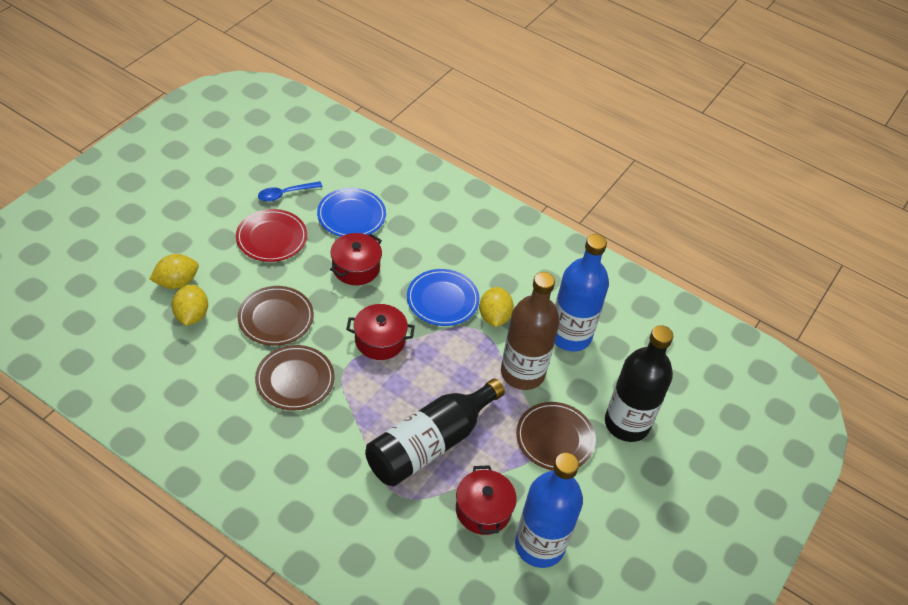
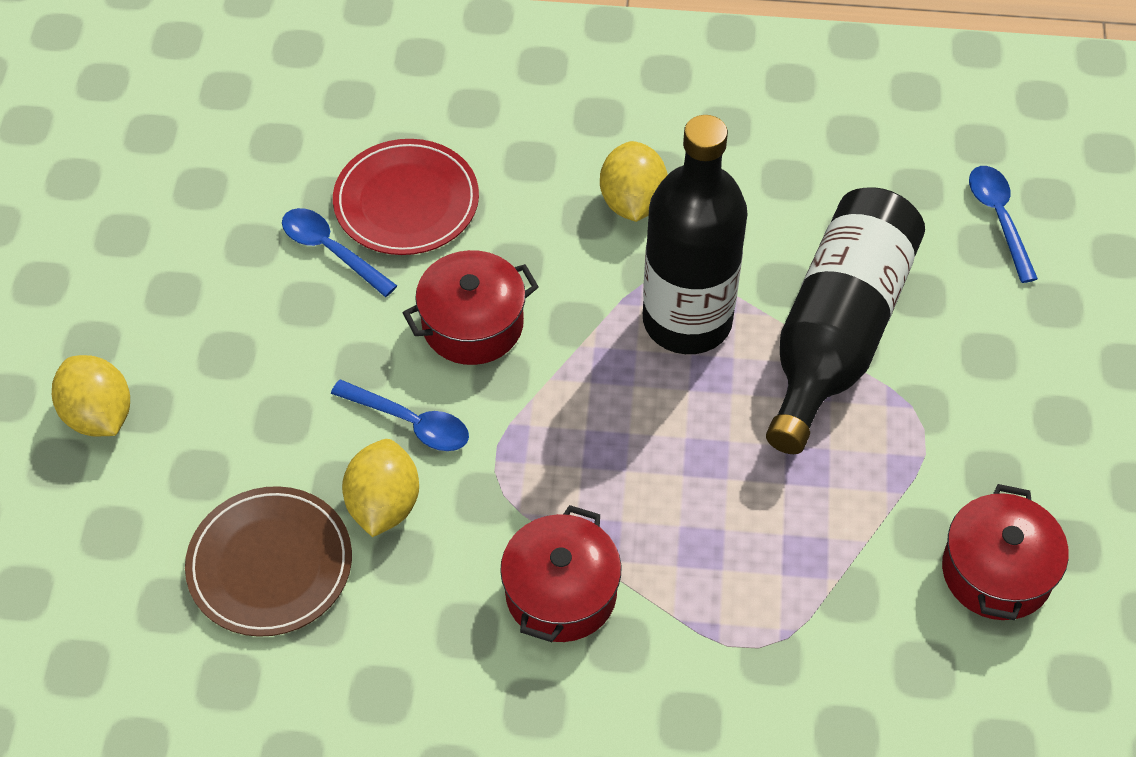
blue bottle: 2 -> 0
blue plate: 2 -> 0
blue spoon: 1 -> 3
brown bottle: 1 -> 0
brown plate: 3 -> 1

